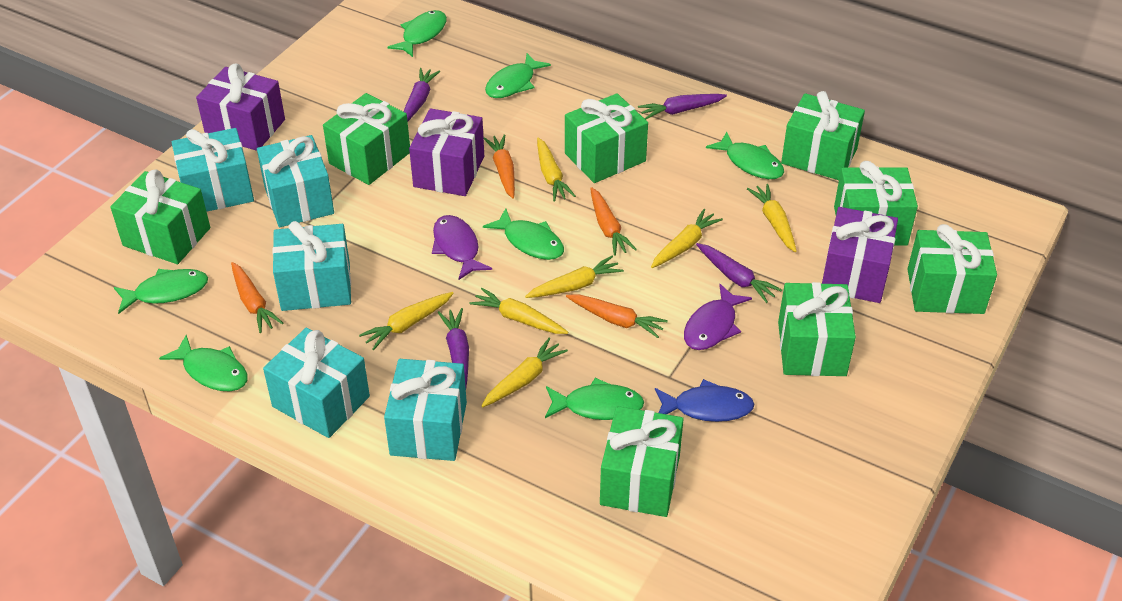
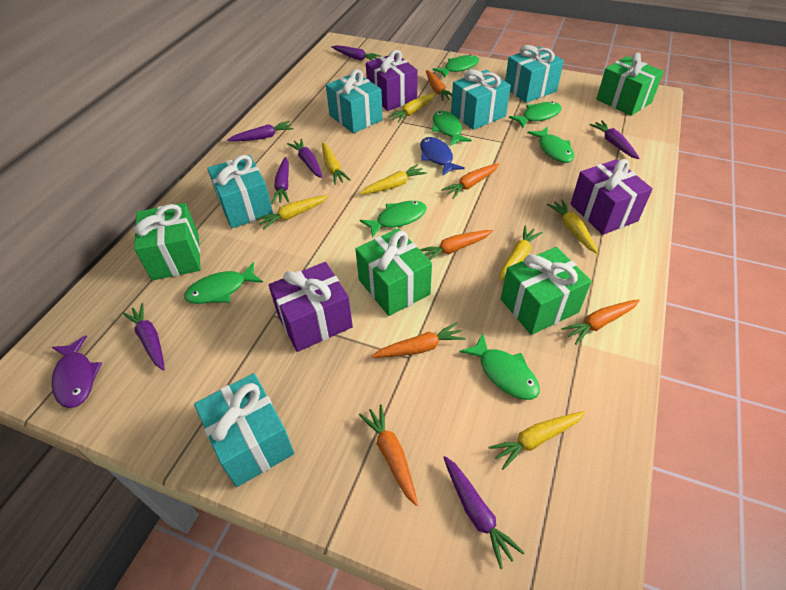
green gift: 8 -> 4
orange carrot: 4 -> 6
purple carrot: 4 -> 7
purple fish: 2 -> 1

